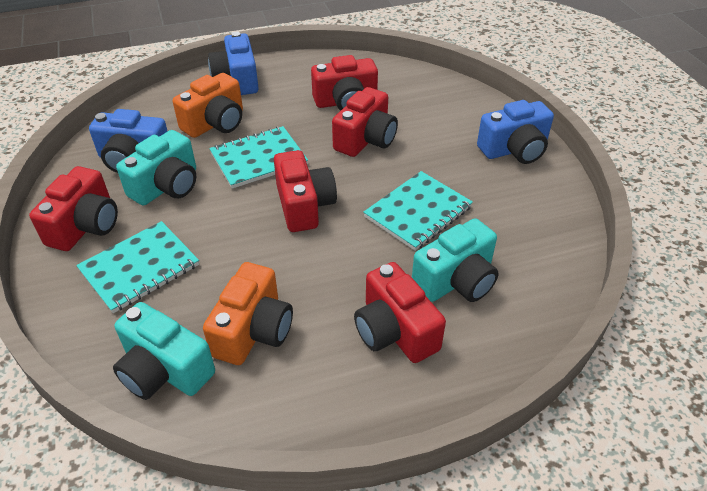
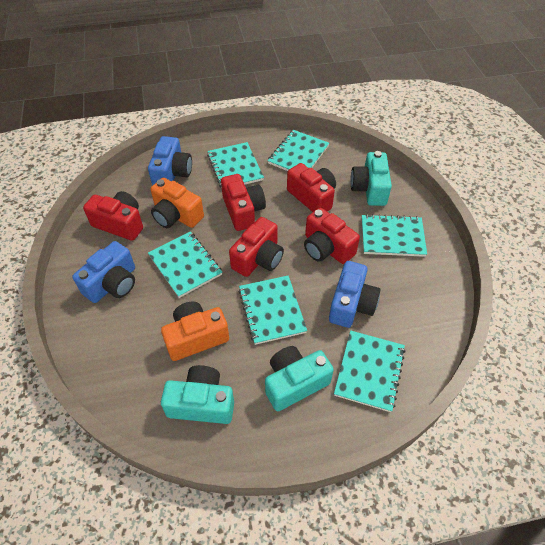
turquoise notebook: 3 -> 6

